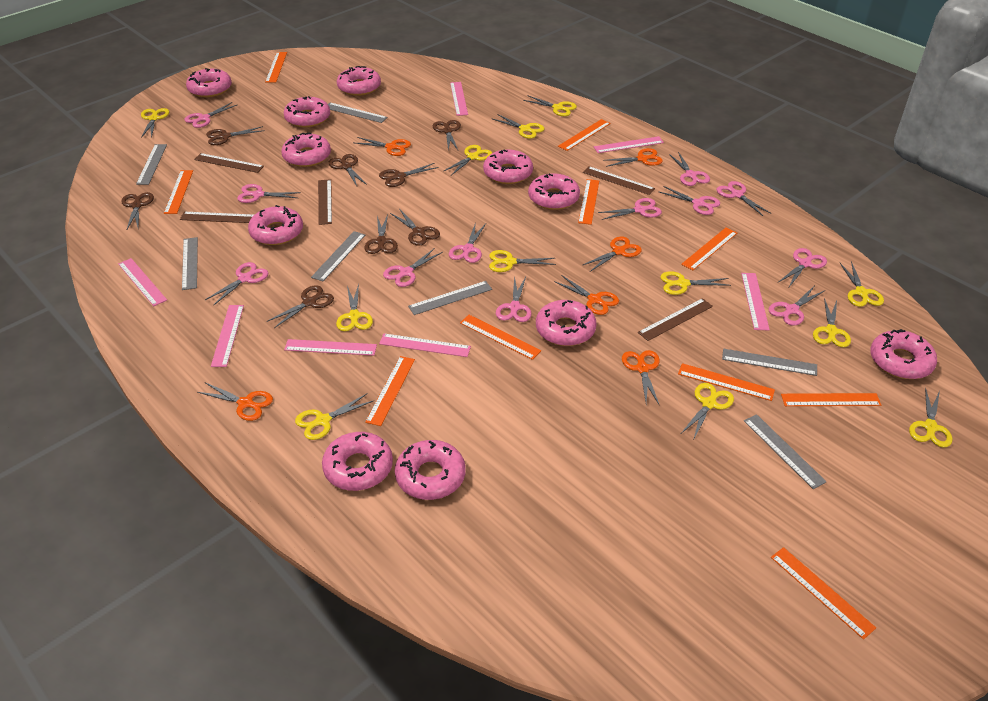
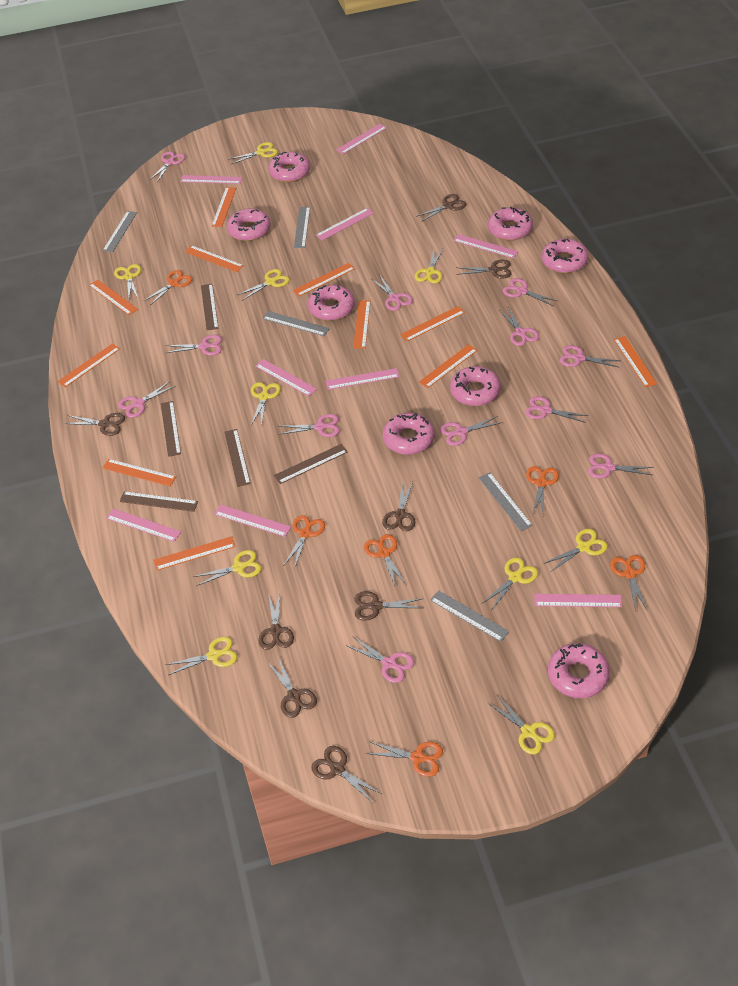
grey ruler: 7 -> 5
orange ruler: 10 -> 11
pink donut: 11 -> 8
pink ruler: 7 -> 9
yellow scissors: 12 -> 10

